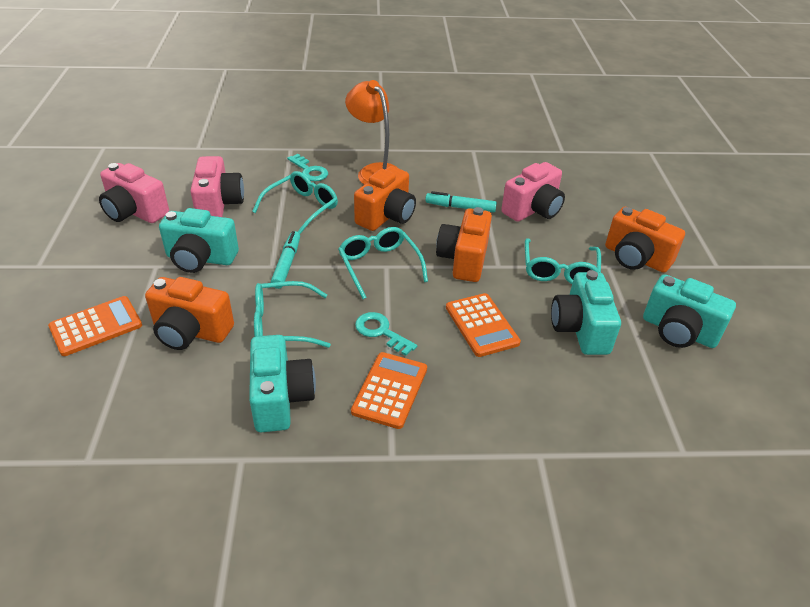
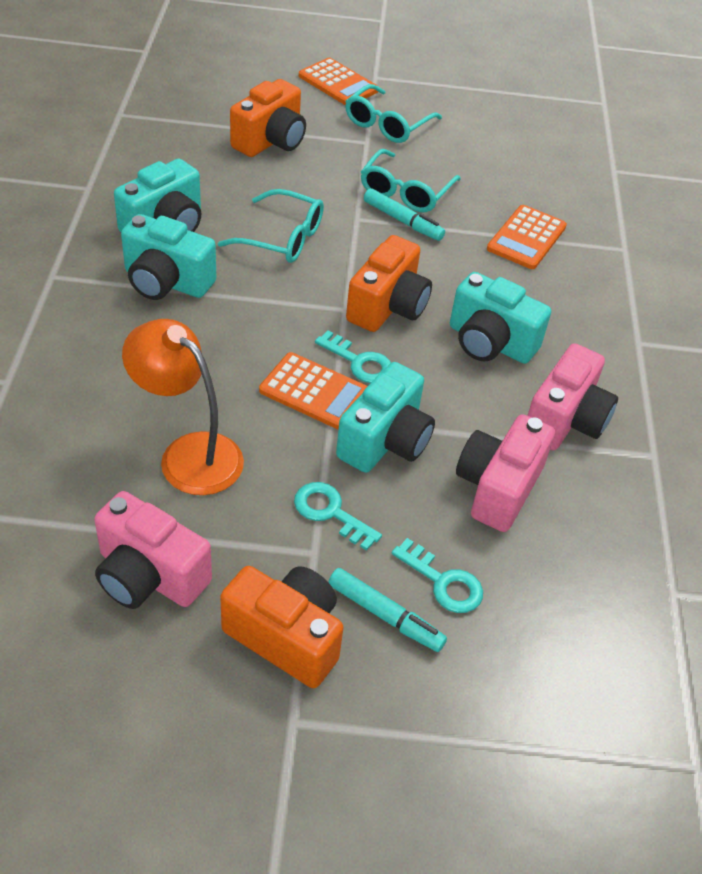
orange camera: 4 -> 3
turquoise glasses: 4 -> 3
turquoise key: 2 -> 3

